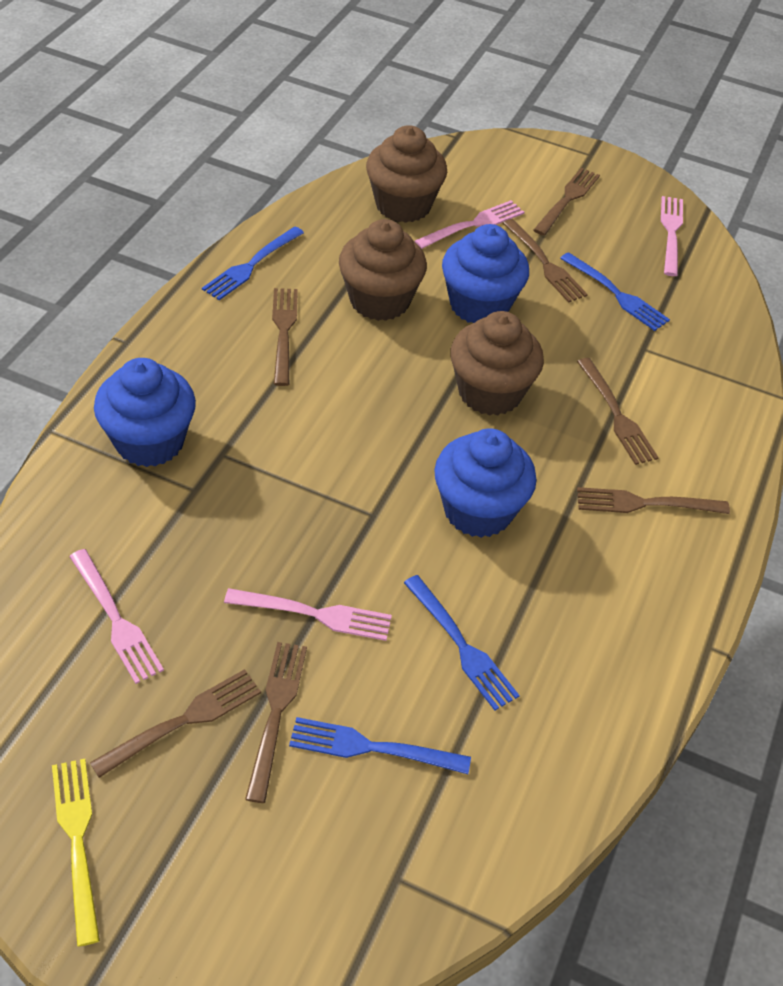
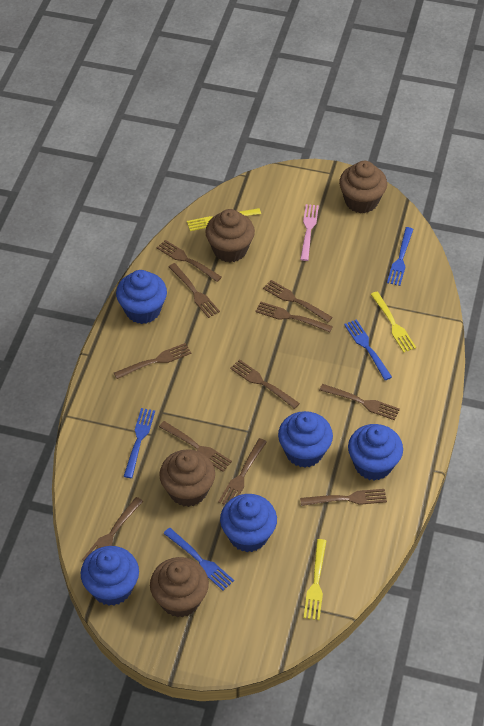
blue cupcake: 3 -> 5
brown cupcake: 3 -> 4
brown fork: 7 -> 11
pink fork: 4 -> 1
yellow fork: 1 -> 3

